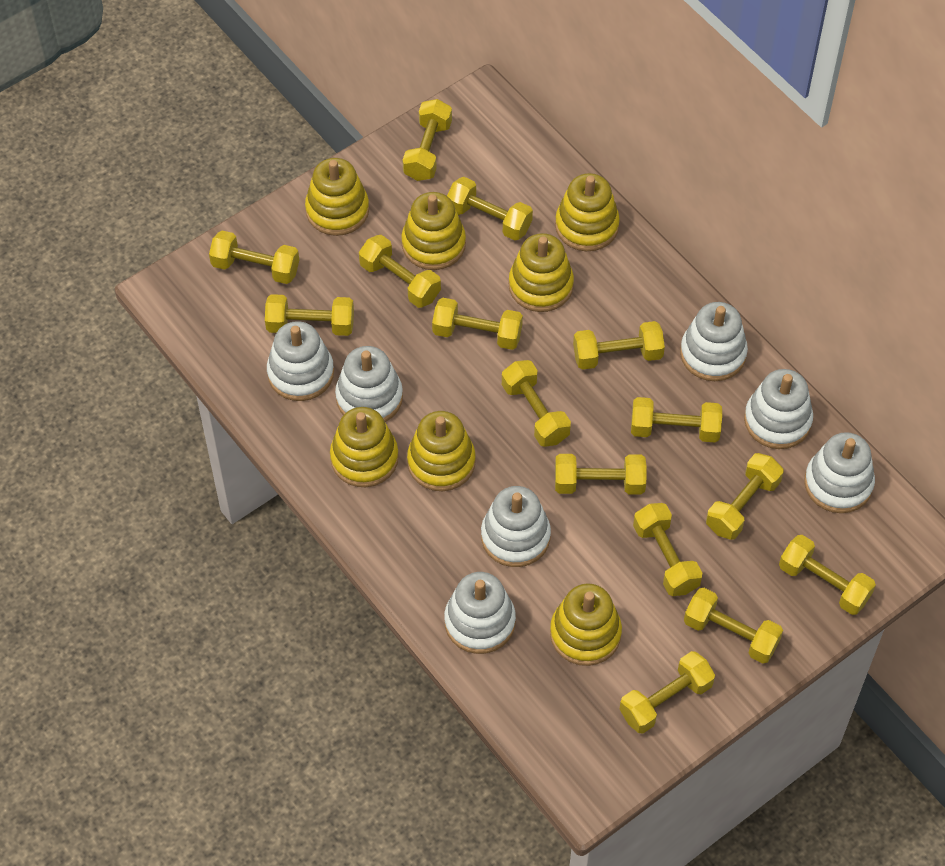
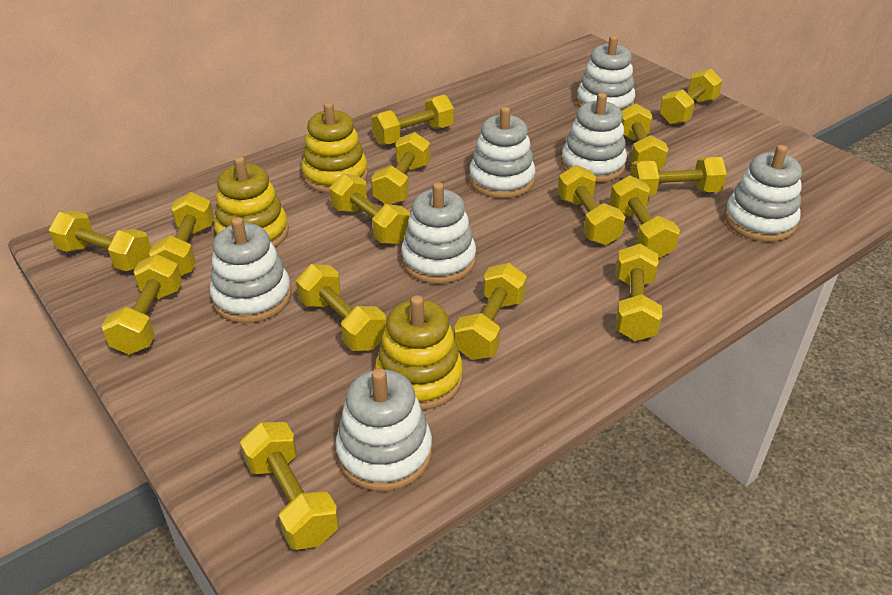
yellow stacking toy: 7 -> 3

